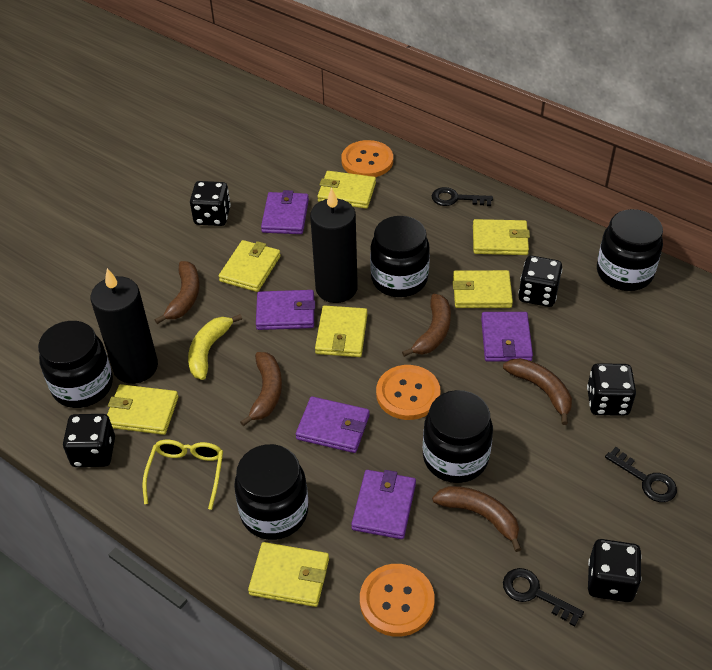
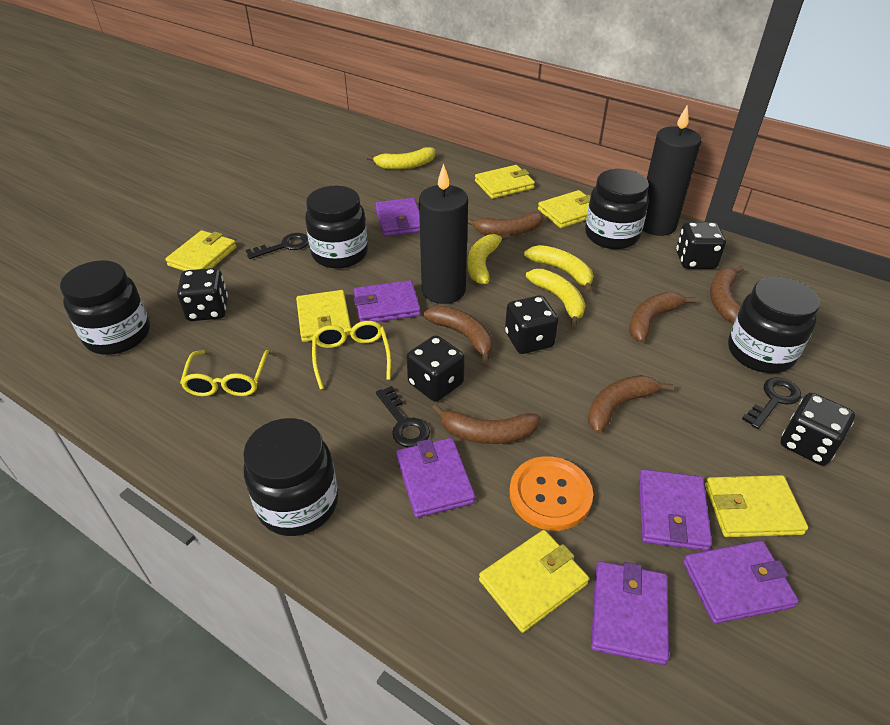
brown banana: 5 -> 6
orange button: 3 -> 1
purple wallet: 5 -> 6
yellow banana: 1 -> 4
yellow glasses: 1 -> 2
yellow wallet: 7 -> 6

